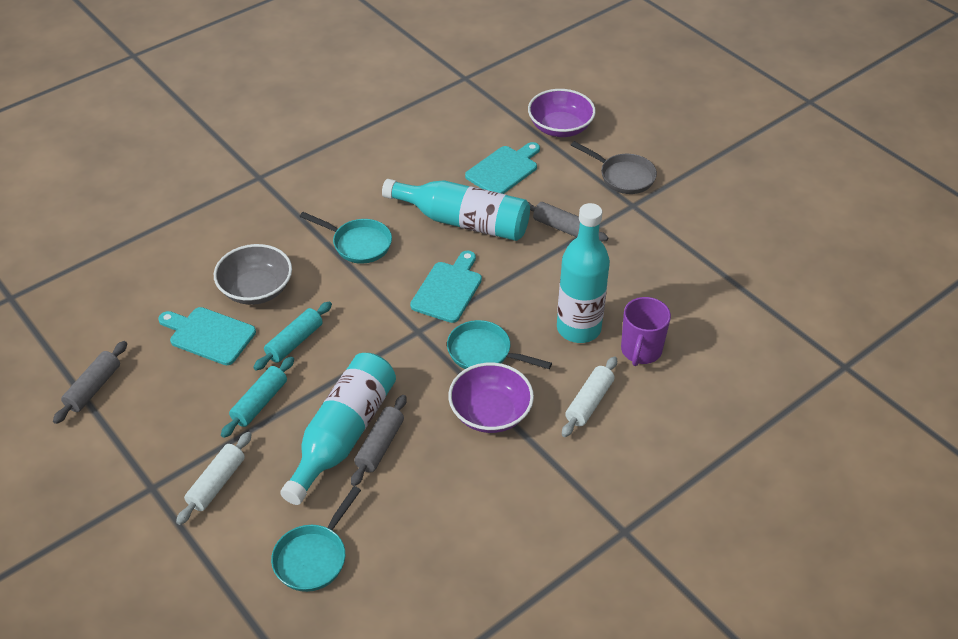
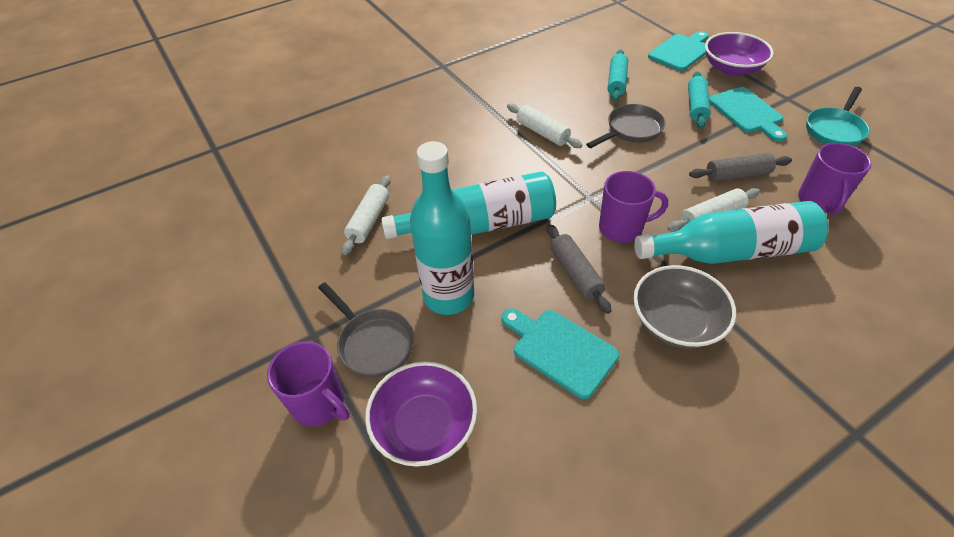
grey pan: 1 -> 2
grey rolling pin: 3 -> 2
purple mug: 1 -> 3
turquoise pan: 3 -> 1
white rolling pin: 2 -> 3

